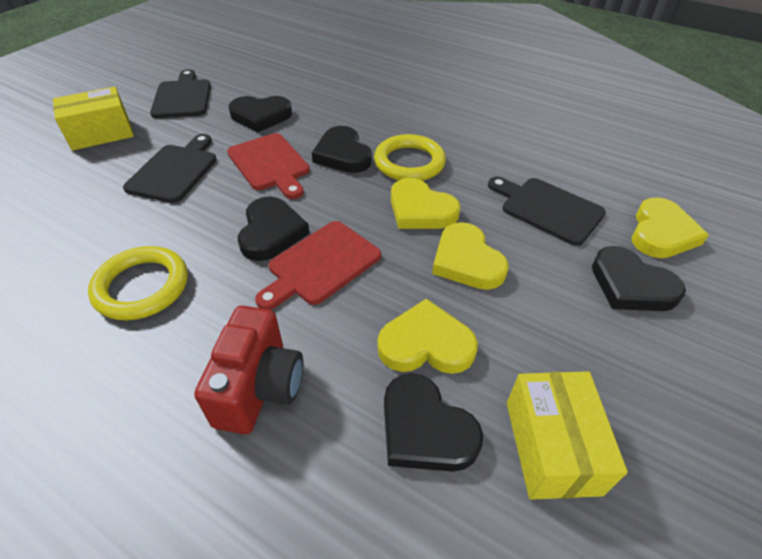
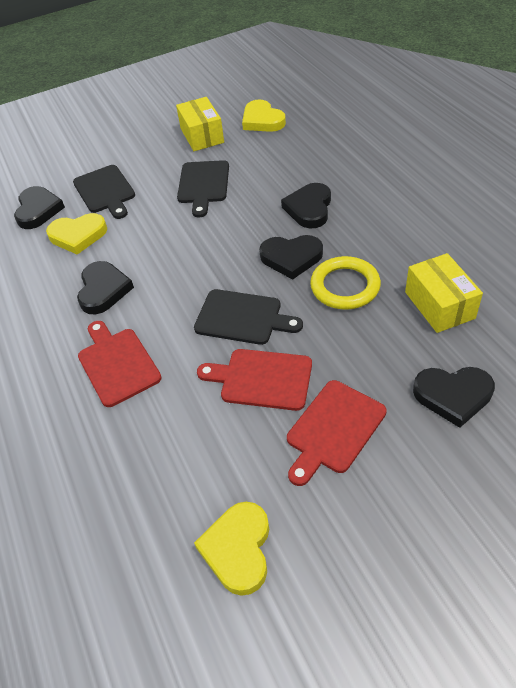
red camera: 1 -> 0
red cutting board: 2 -> 3
yellow heart: 4 -> 3
yellow ring: 2 -> 1

